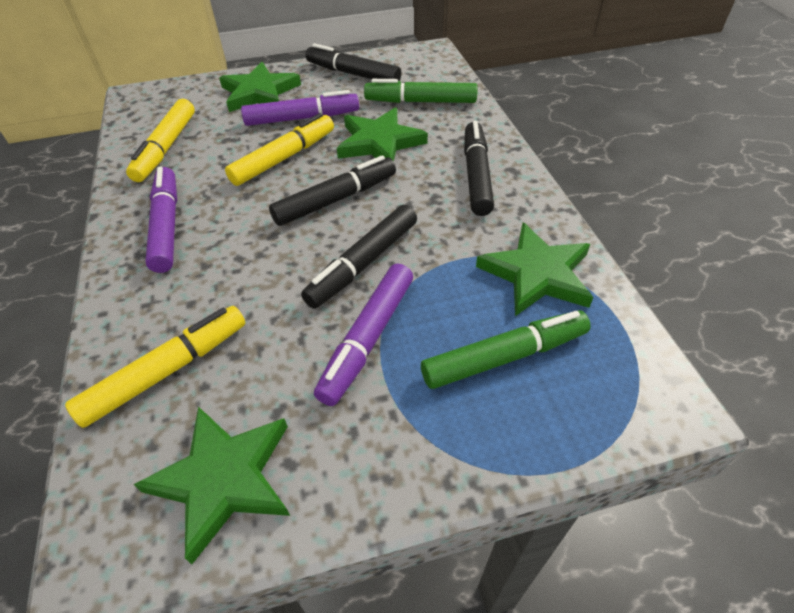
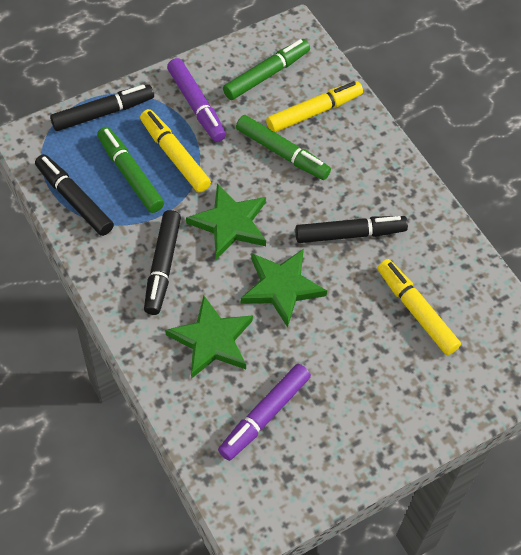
green marker: 2 -> 3
green star: 4 -> 3
purple marker: 3 -> 2

